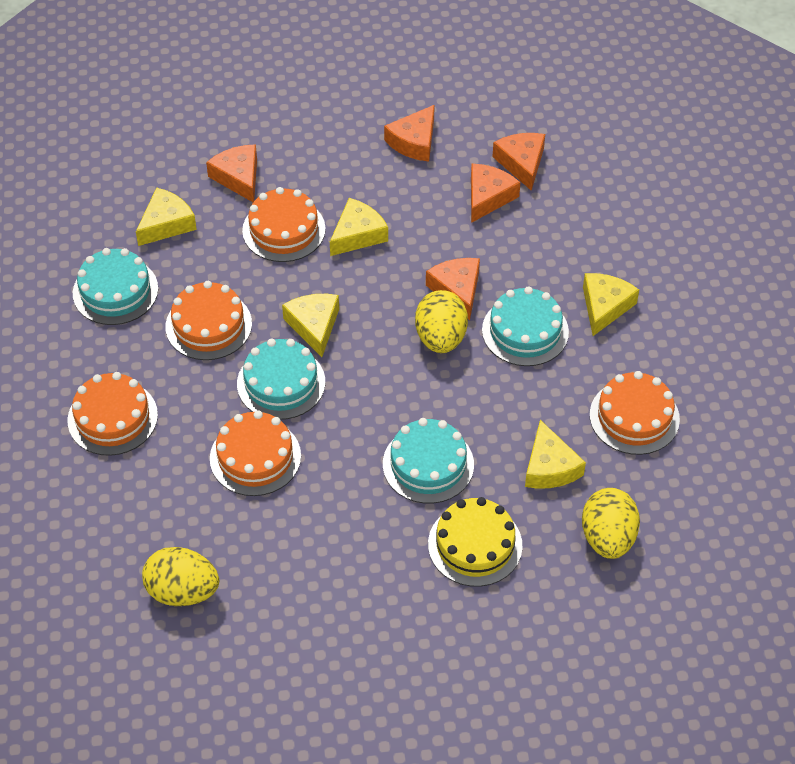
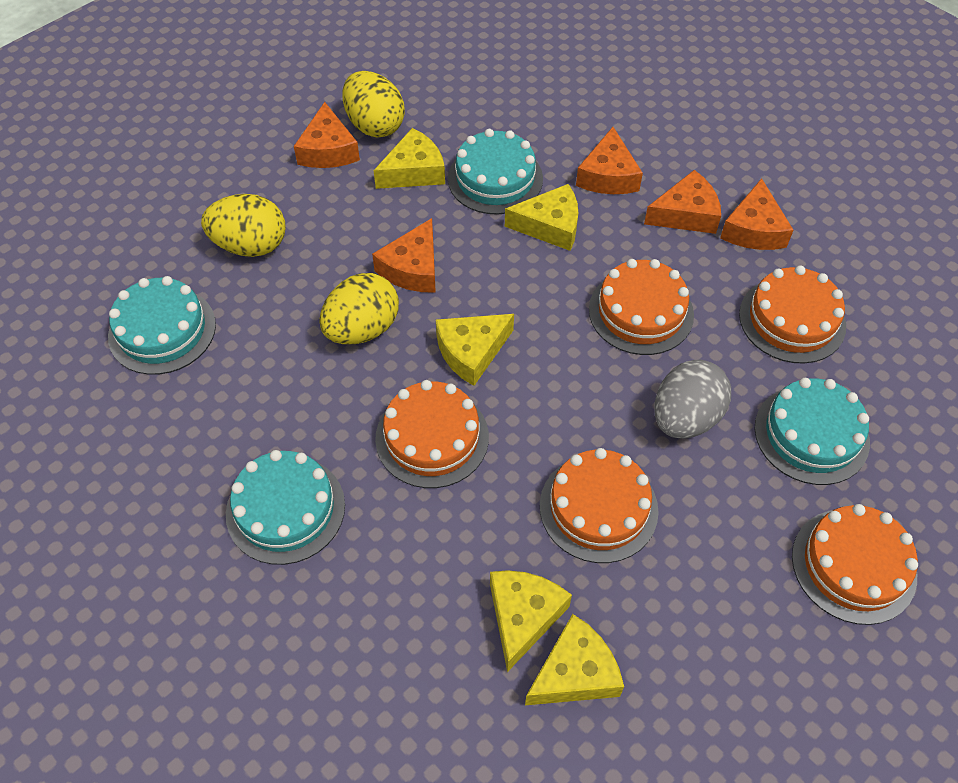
grey egg: 0 -> 1
yellow cake: 1 -> 0

